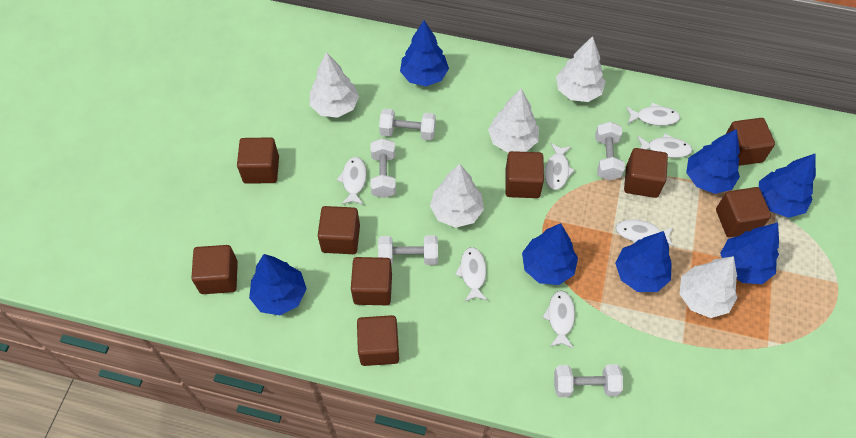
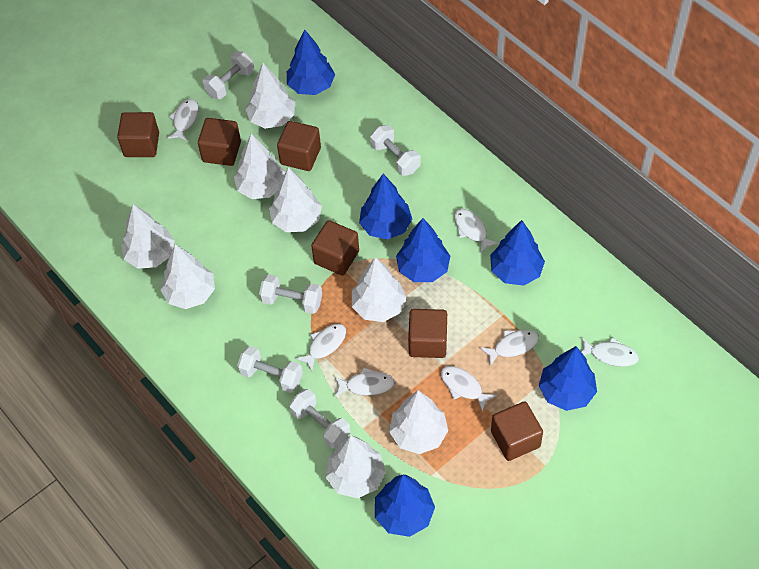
blue tree: 7 -> 6
brown cube: 9 -> 6
white tree: 5 -> 8

